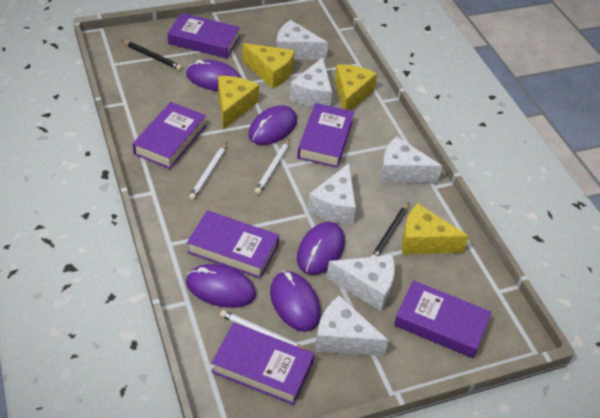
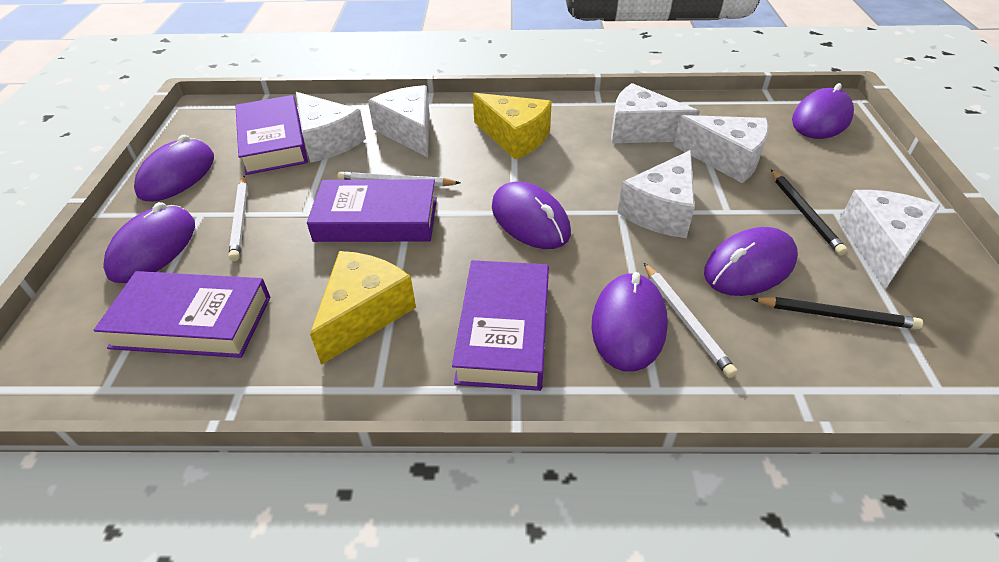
purple book: 6 -> 4
purple mouse: 5 -> 6
yellow cheese: 4 -> 2

